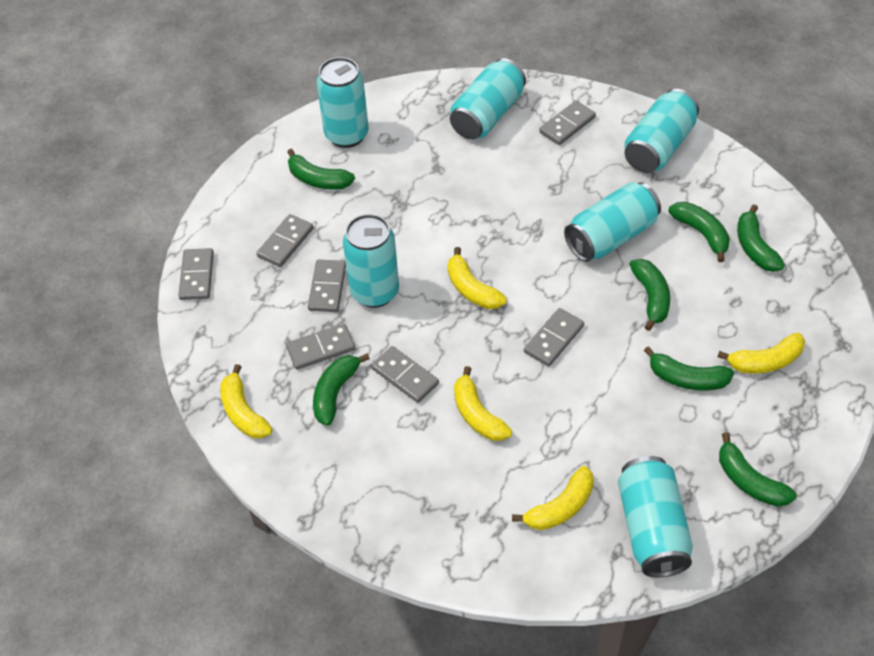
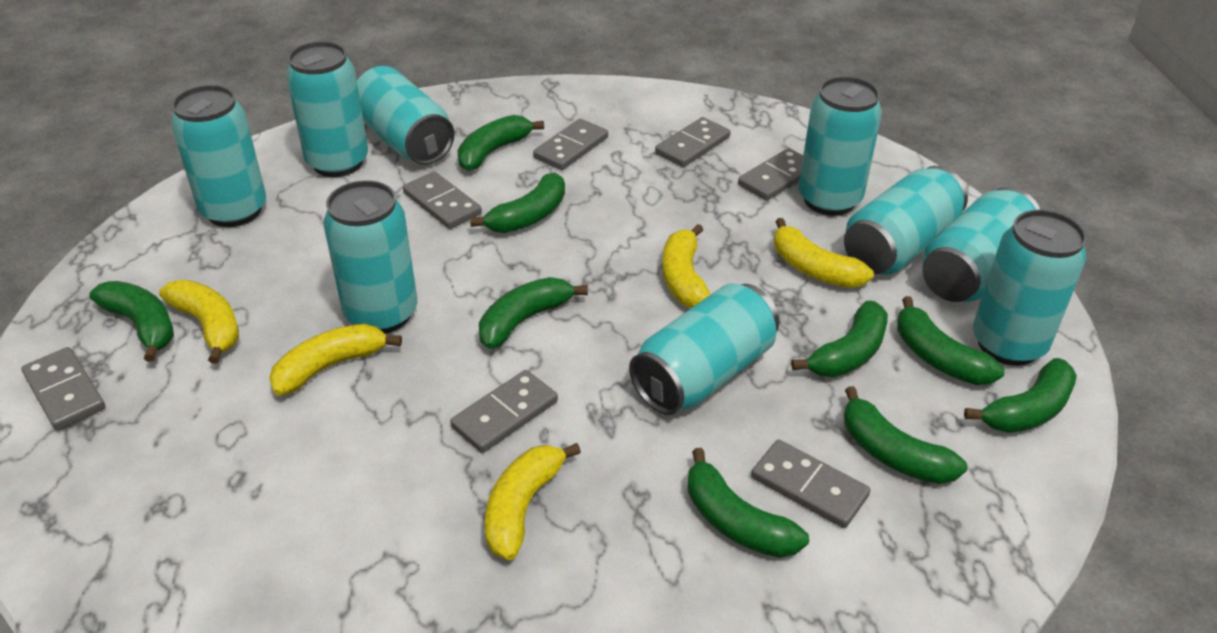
green banana: 7 -> 9
turquoise can: 6 -> 9

